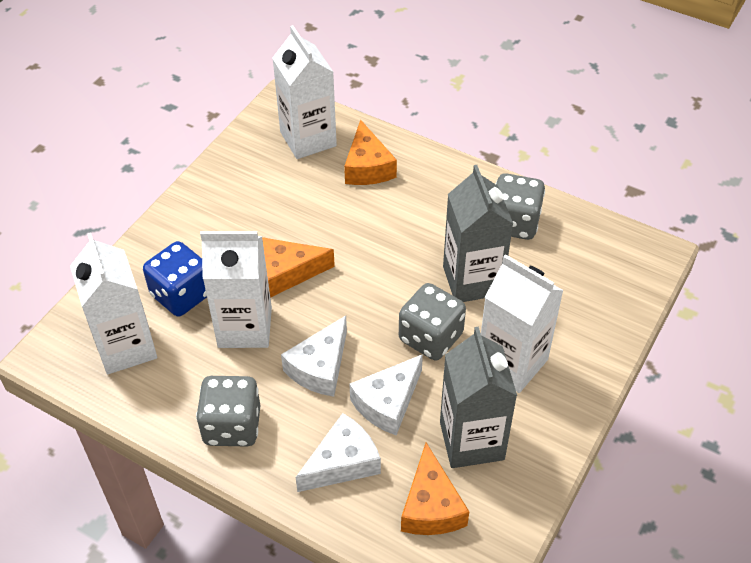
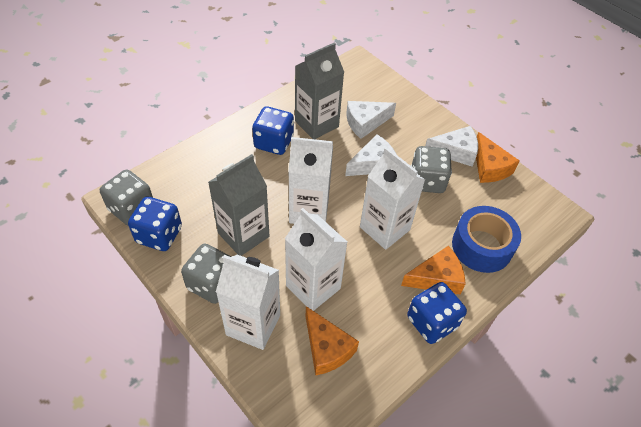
blue dice: 1 -> 3
blue tape: 0 -> 1

